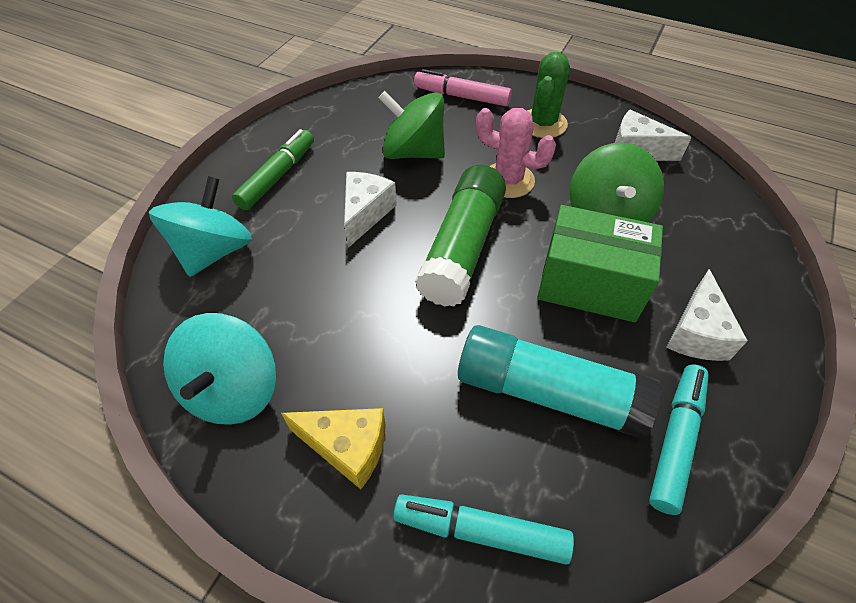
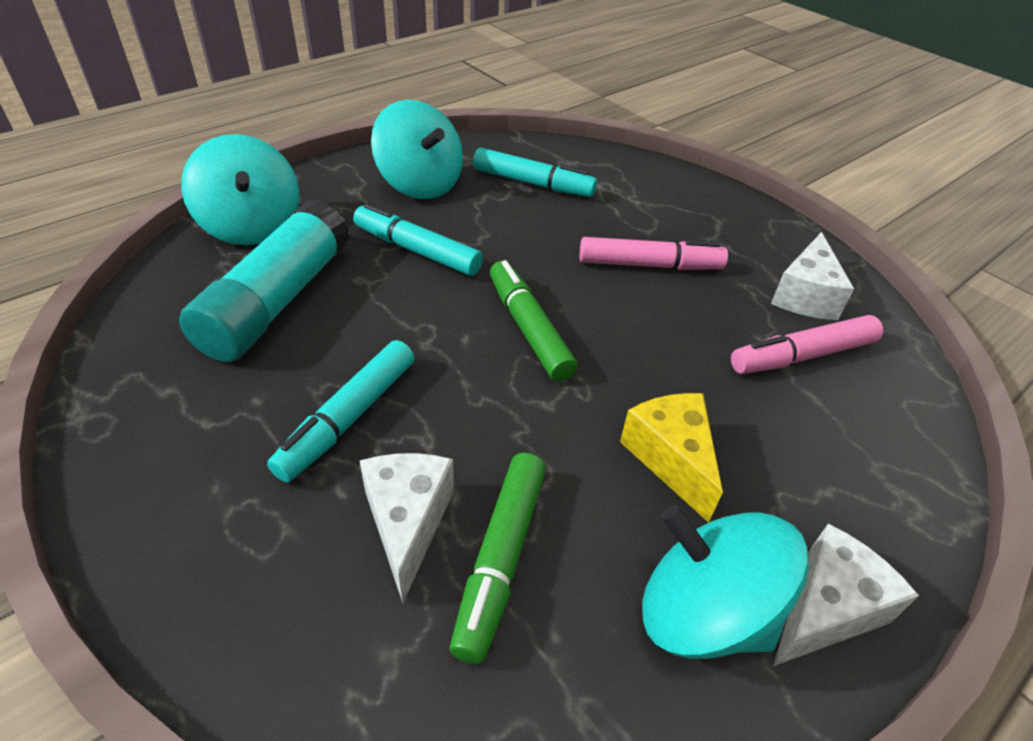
green box: 1 -> 0
green cactus: 1 -> 0
green glue stick: 1 -> 0
green marker: 1 -> 2
green spinning top: 2 -> 0
pink cactus: 1 -> 0
pink marker: 1 -> 2
turquoise marker: 2 -> 3
turquoise spinning top: 2 -> 3

